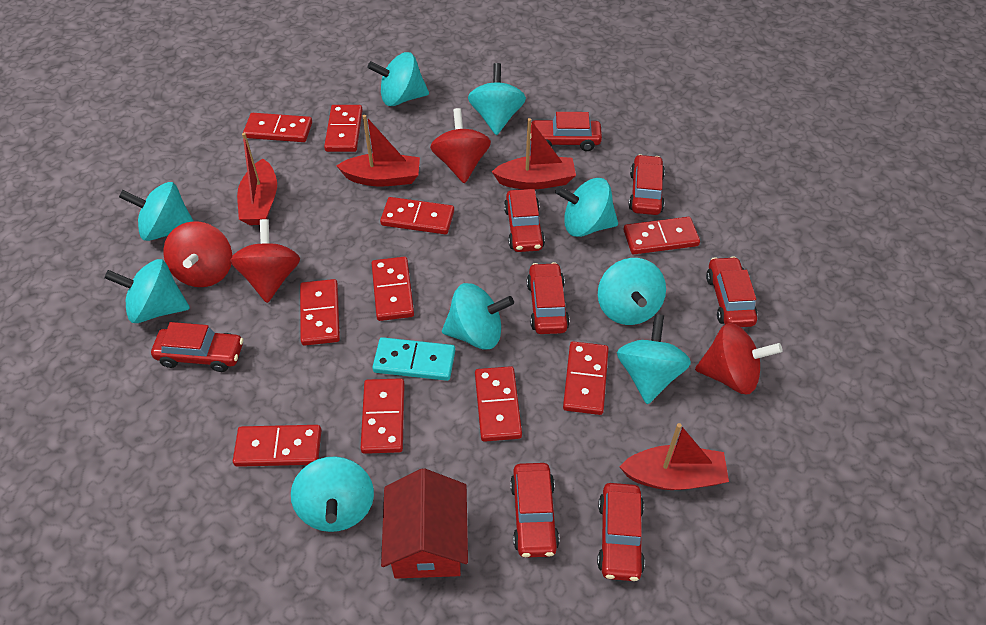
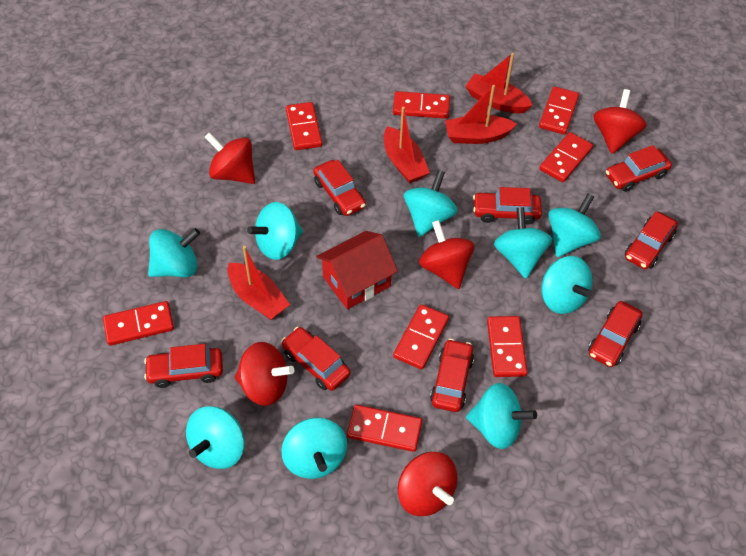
red domino: 10 -> 8
red spinning top: 4 -> 5
turquoise domino: 1 -> 0

